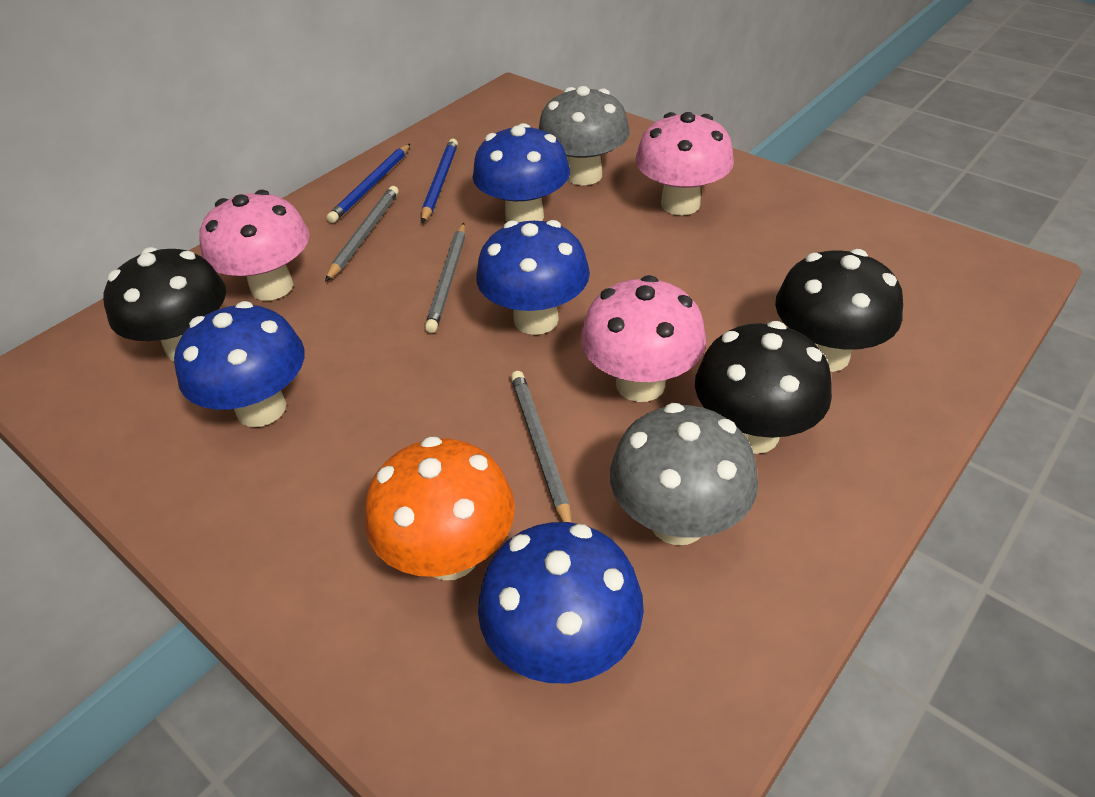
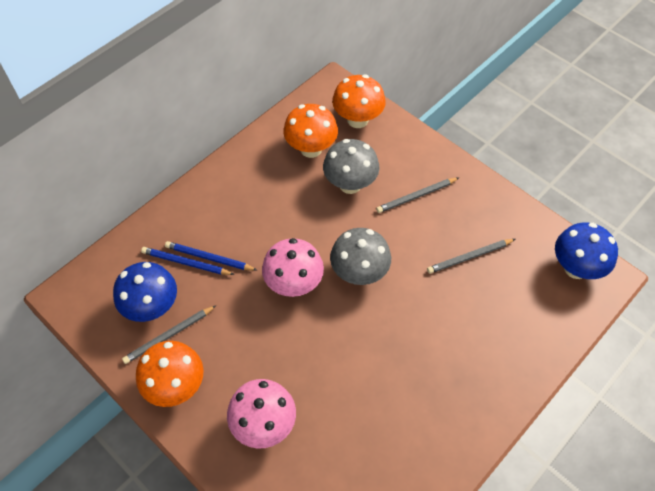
black mushroom: 3 -> 0
blue mushroom: 4 -> 2
orange mushroom: 1 -> 3
pink mushroom: 3 -> 2

